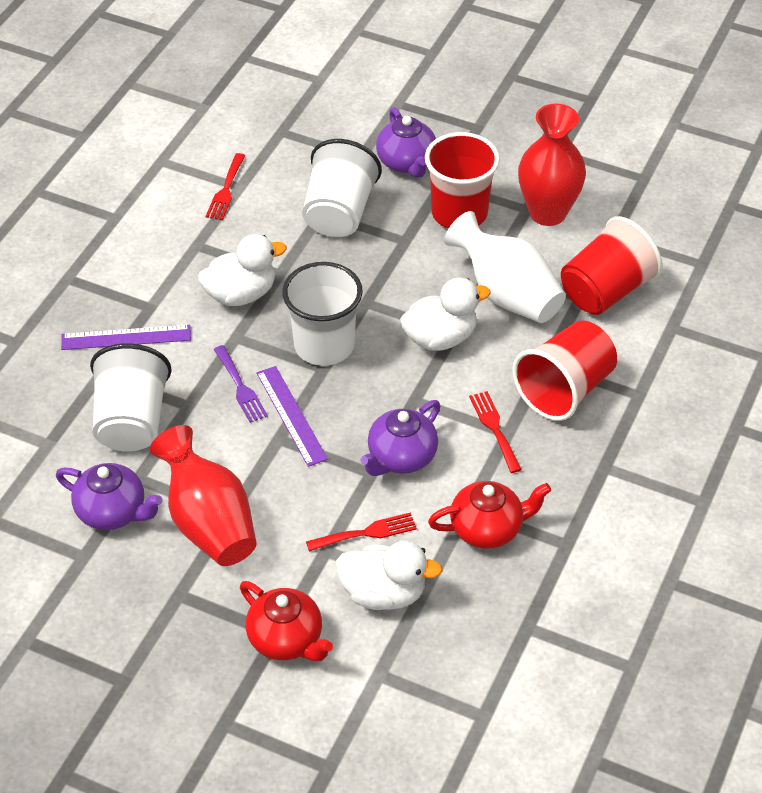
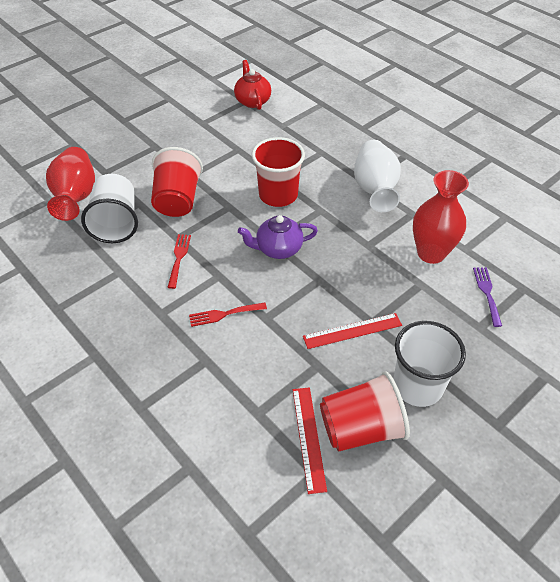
purple ruler: 2 -> 0
purple teapot: 3 -> 1
red fork: 3 -> 2
red ruler: 0 -> 2
red teapot: 2 -> 1
white cup: 3 -> 2
white duck: 3 -> 0

